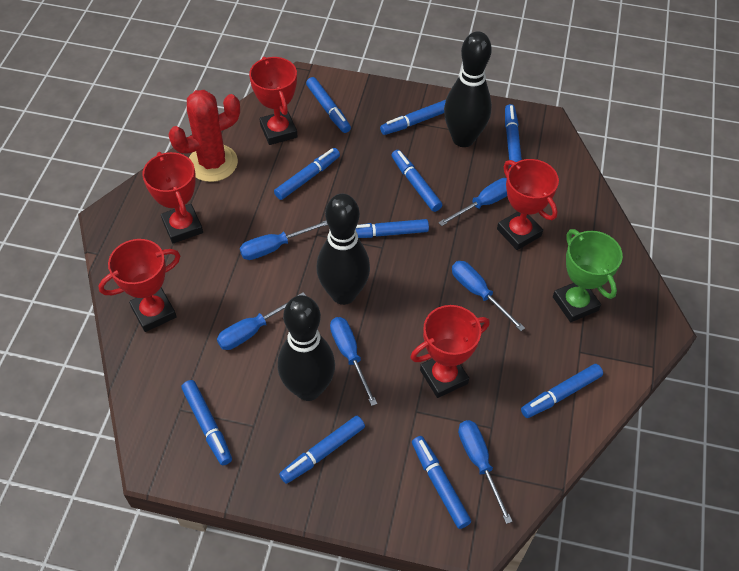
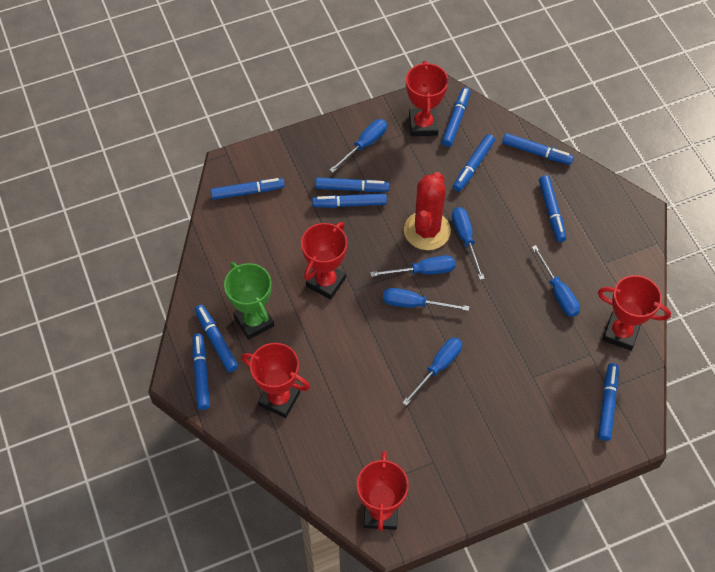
black bowling pin: 3 -> 0

